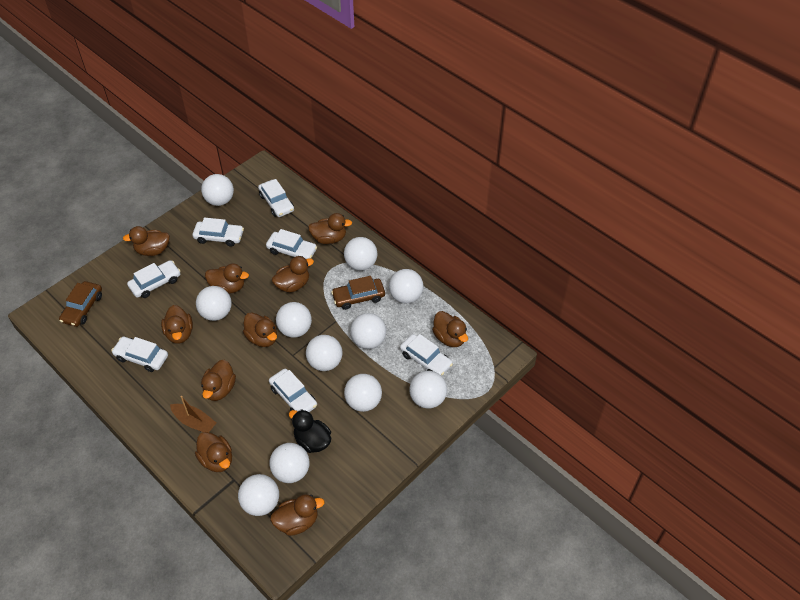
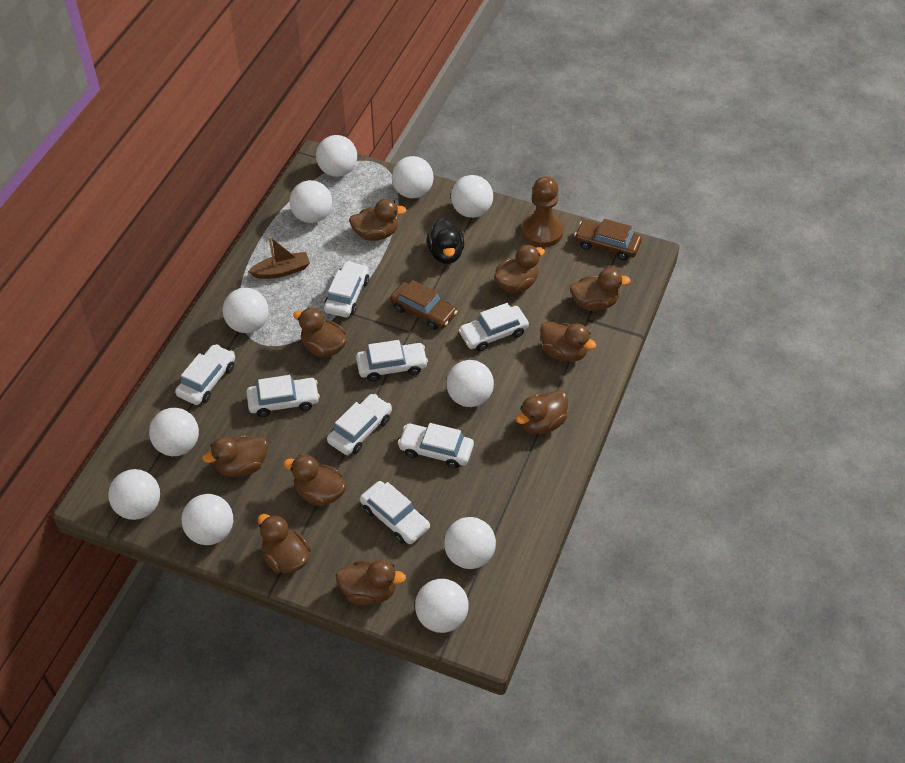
brown pawn: 0 -> 1
white car: 7 -> 8

